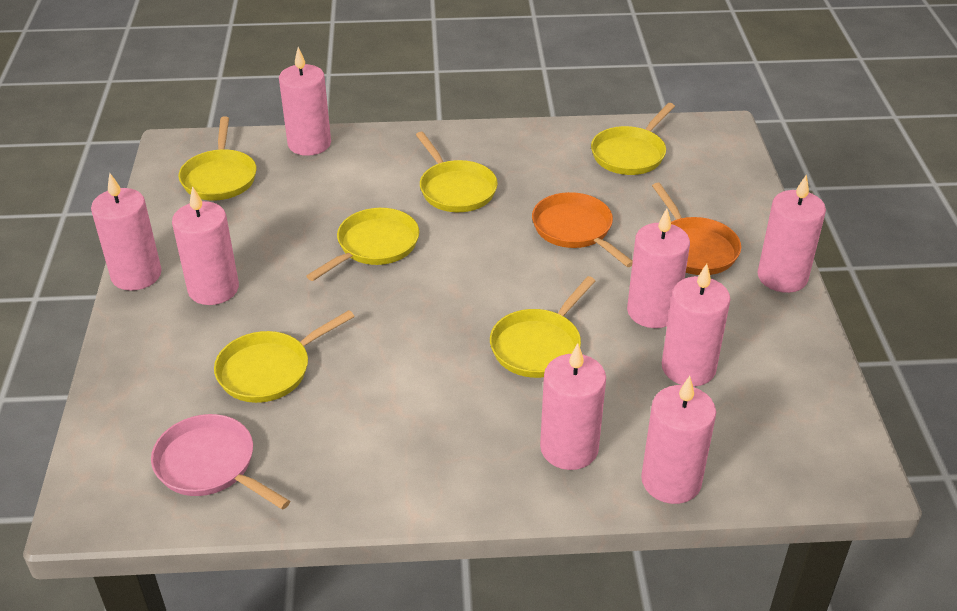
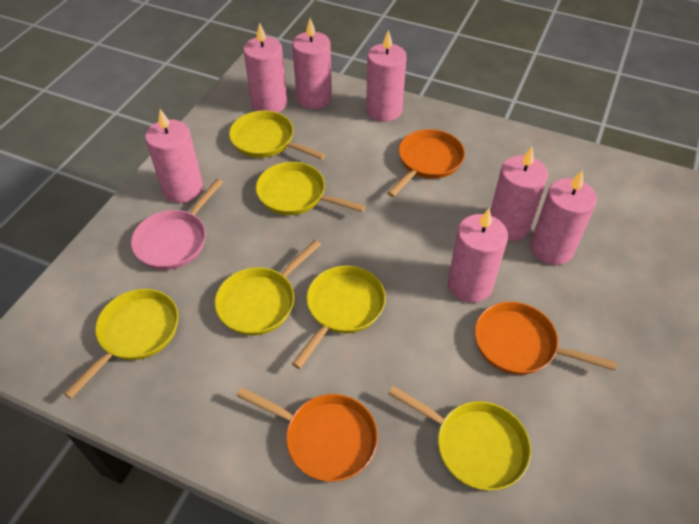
orange pan: 2 -> 3
pink candle: 8 -> 7

